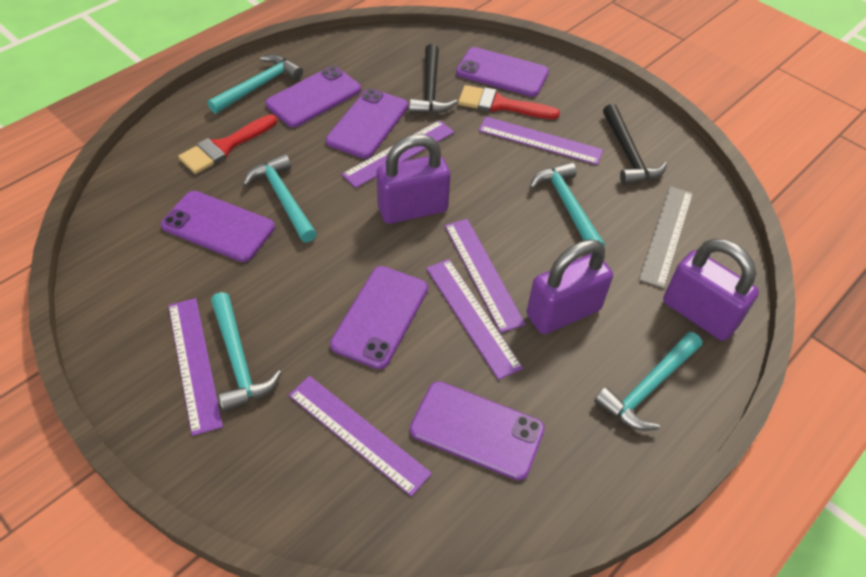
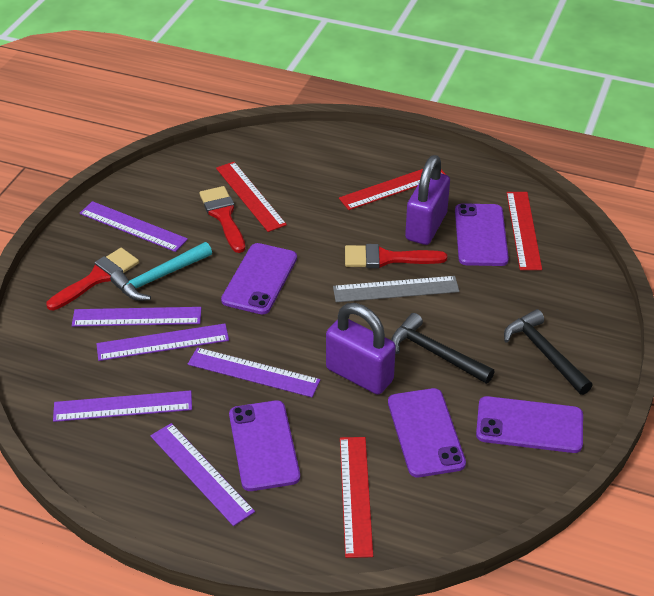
purple padlock: 3 -> 2
purple phone: 6 -> 5
red brush: 2 -> 3
red ruler: 0 -> 4
turquoise hammer: 5 -> 1

